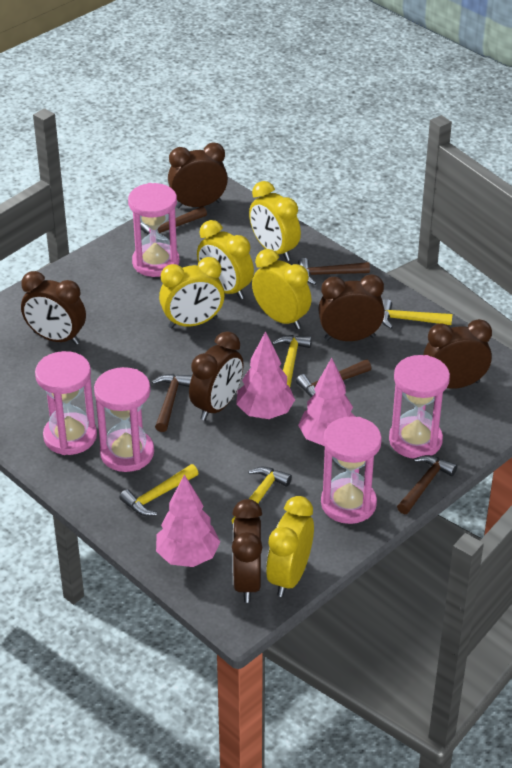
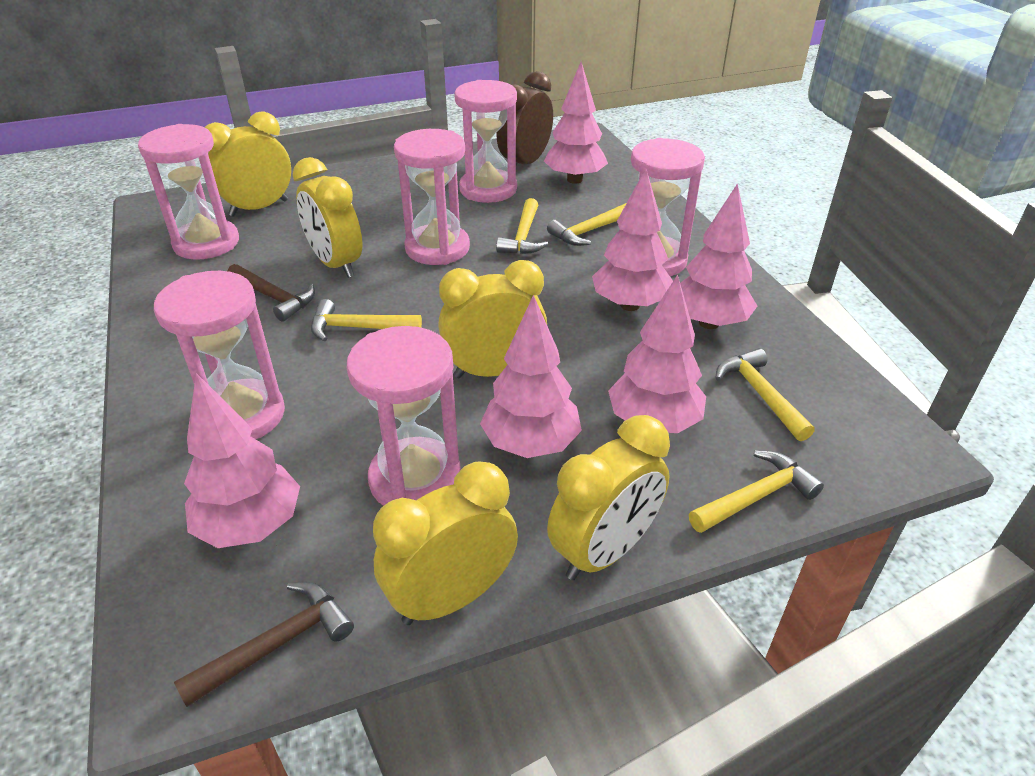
brown clock: 6 -> 1
brown hammer: 5 -> 2
pink hourglass: 5 -> 6
pink tree: 3 -> 6
yellow hammer: 4 -> 5

